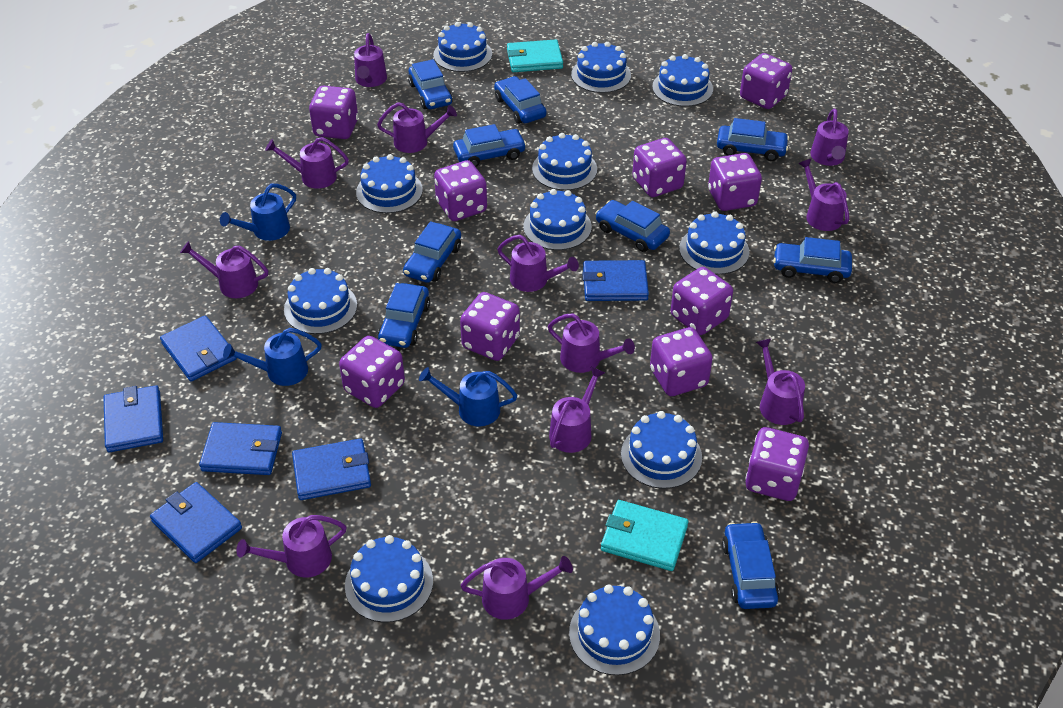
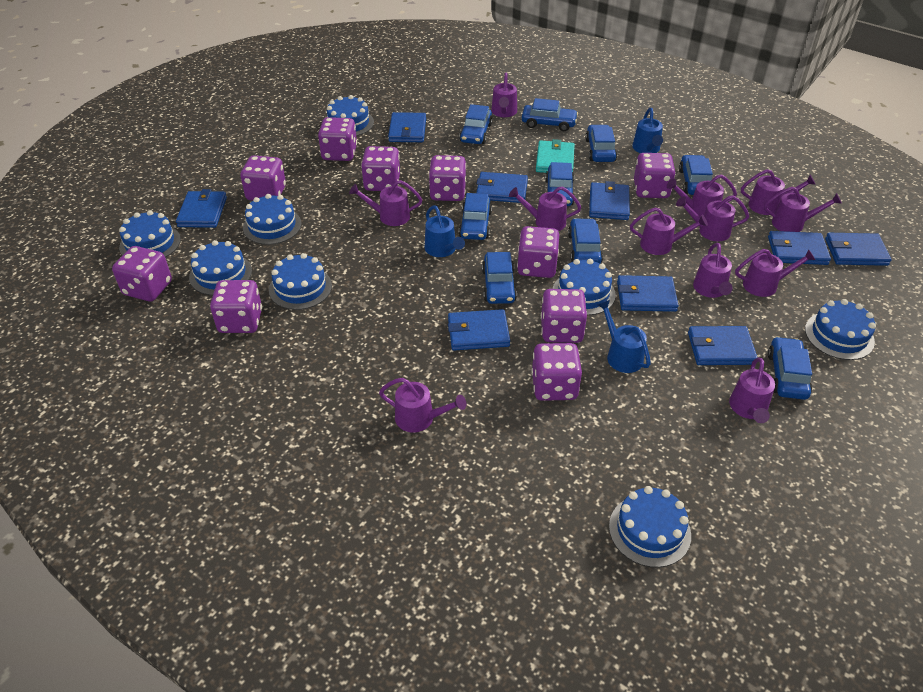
blue cake: 11 -> 8
blue wallet: 6 -> 9
turquoise wallet: 2 -> 1

